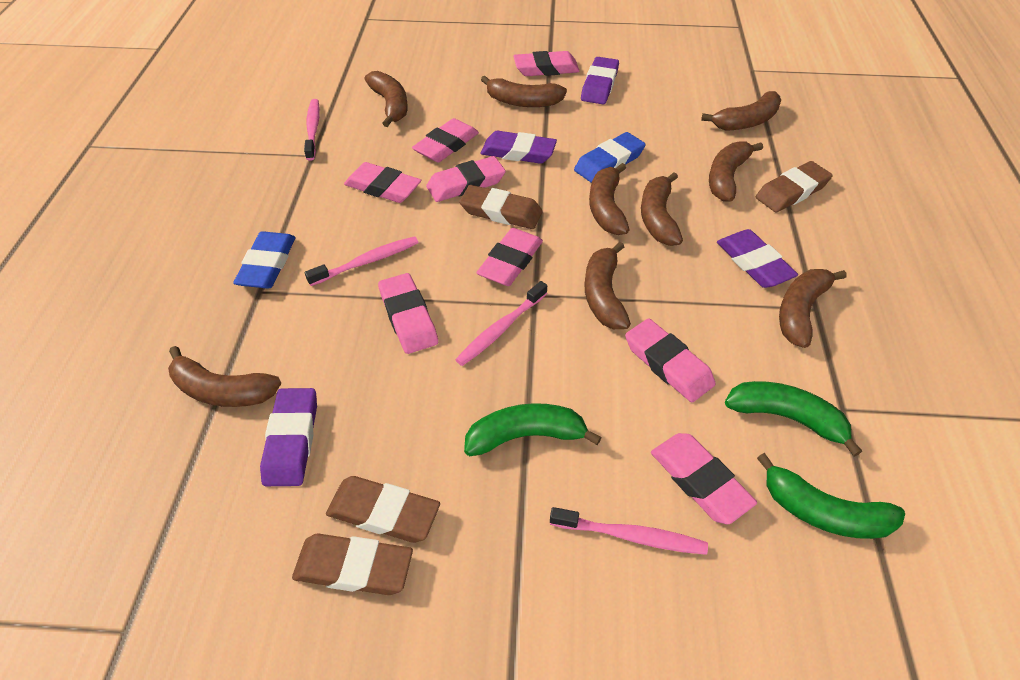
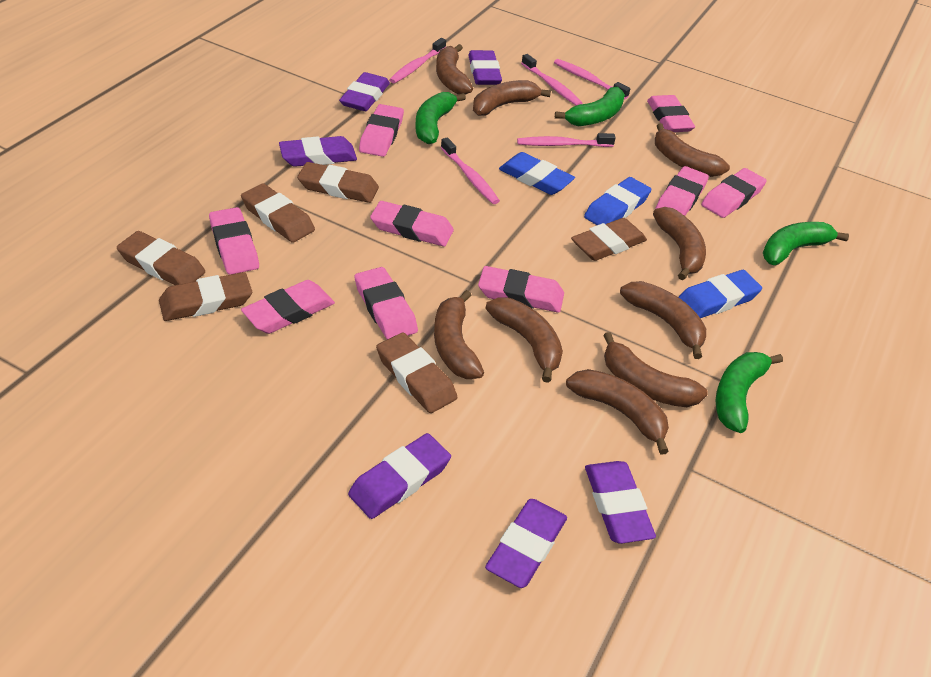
blue eraser: 2 -> 3
brown eraser: 4 -> 6
green banana: 3 -> 4
pink eraser: 8 -> 9
pink toothbrush: 4 -> 5
purple eraser: 4 -> 6

